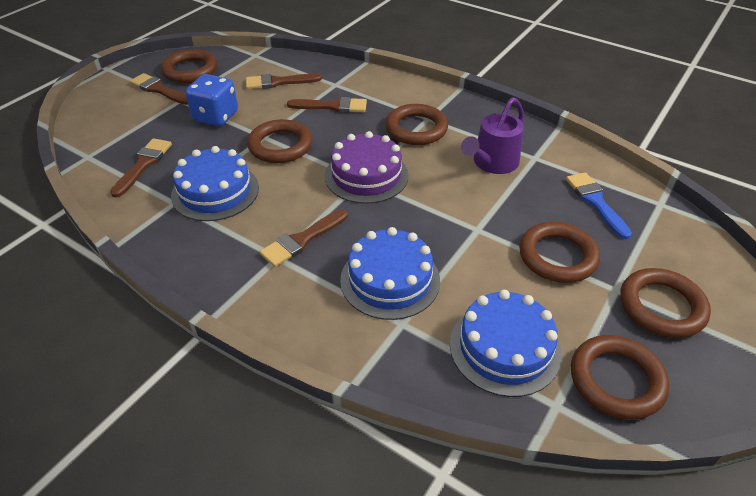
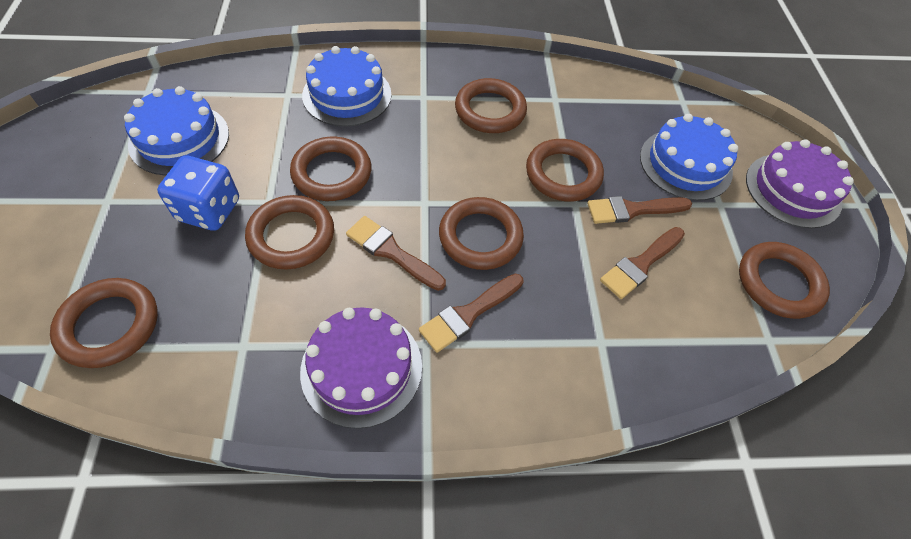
blue brush: 1 -> 0
brown brush: 5 -> 4
brown ring: 6 -> 7
purple cake: 1 -> 2
purple watering can: 1 -> 0

